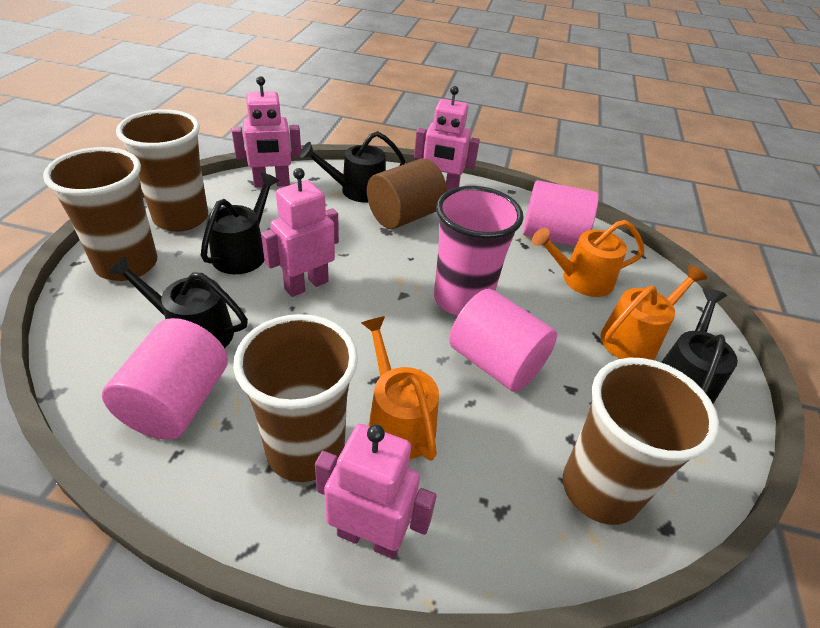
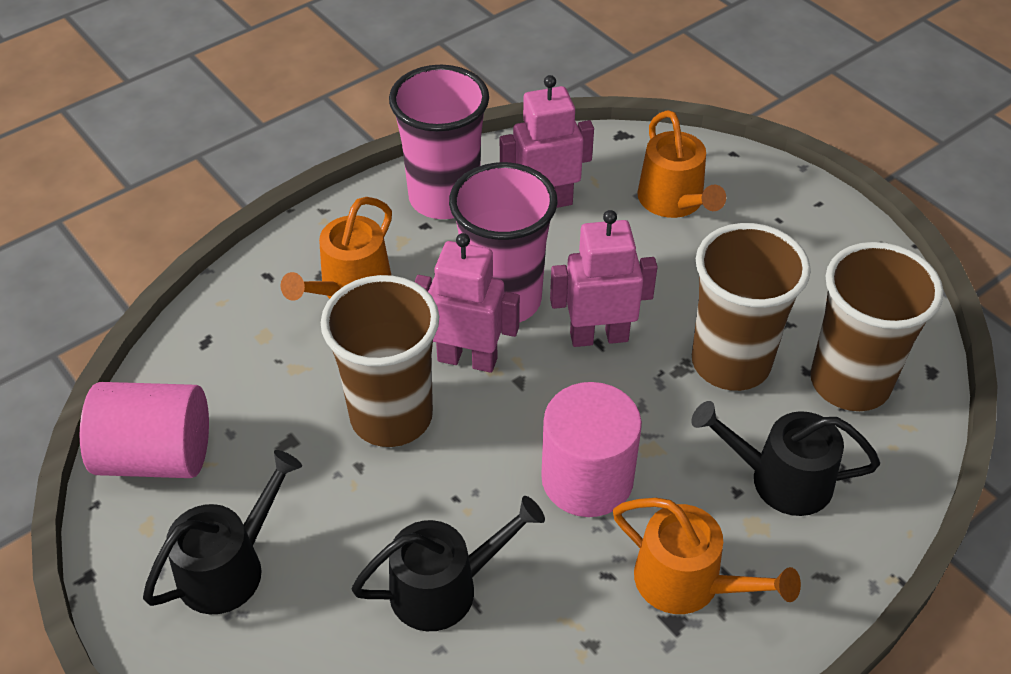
black watering can: 4 -> 3
brown cup: 4 -> 3
brown cylinder: 1 -> 0
pink cup: 1 -> 2
pink cylinder: 3 -> 2
pink robot: 4 -> 3

